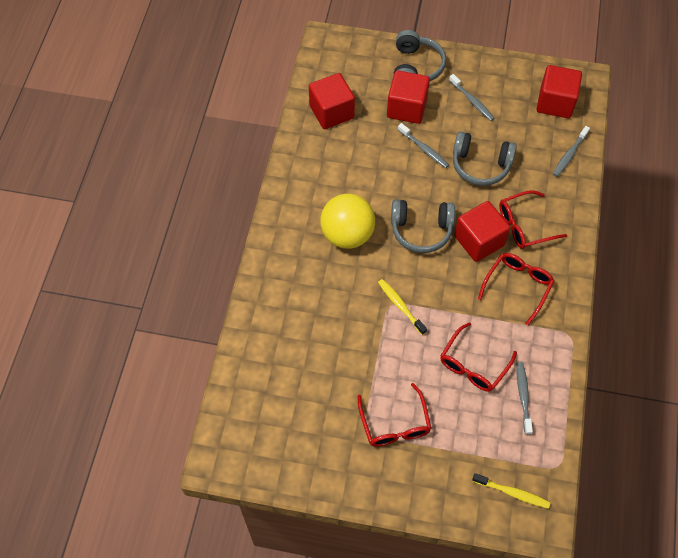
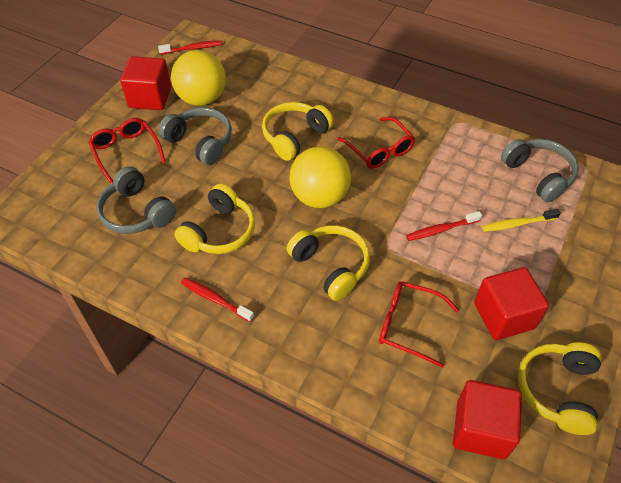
grey toothbrush: 4 -> 0
red cube: 4 -> 3
red glasses: 4 -> 3
red toothbrush: 0 -> 3
yellow ball: 1 -> 2
yellow headphones: 0 -> 4
yellow toothbrush: 2 -> 1

